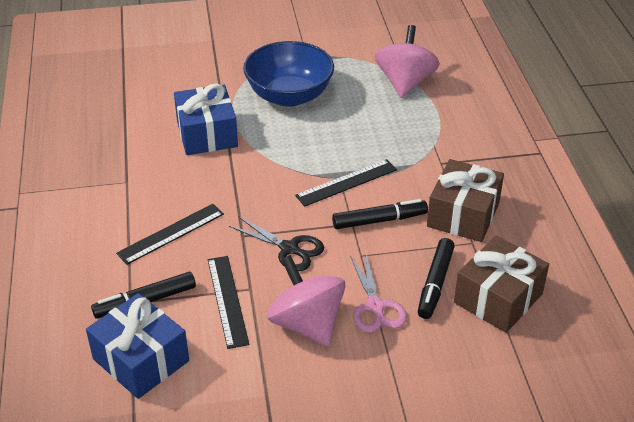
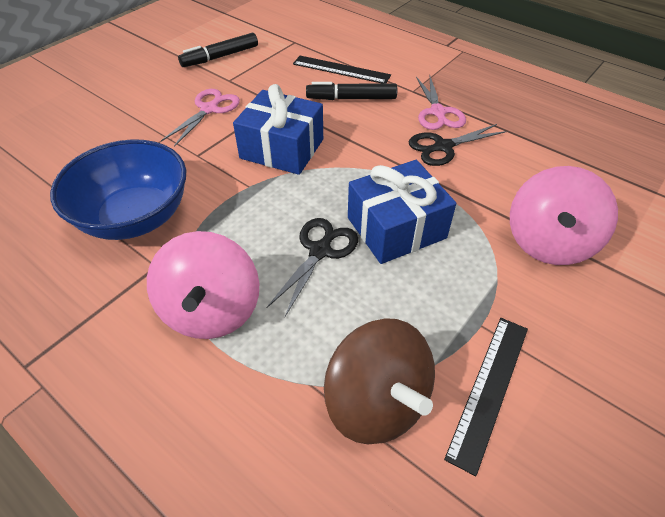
black marker: 3 -> 2
black ruler: 3 -> 2
black scissors: 1 -> 2
brown gift: 2 -> 0
brown spinning top: 0 -> 1
pink scissors: 1 -> 2

